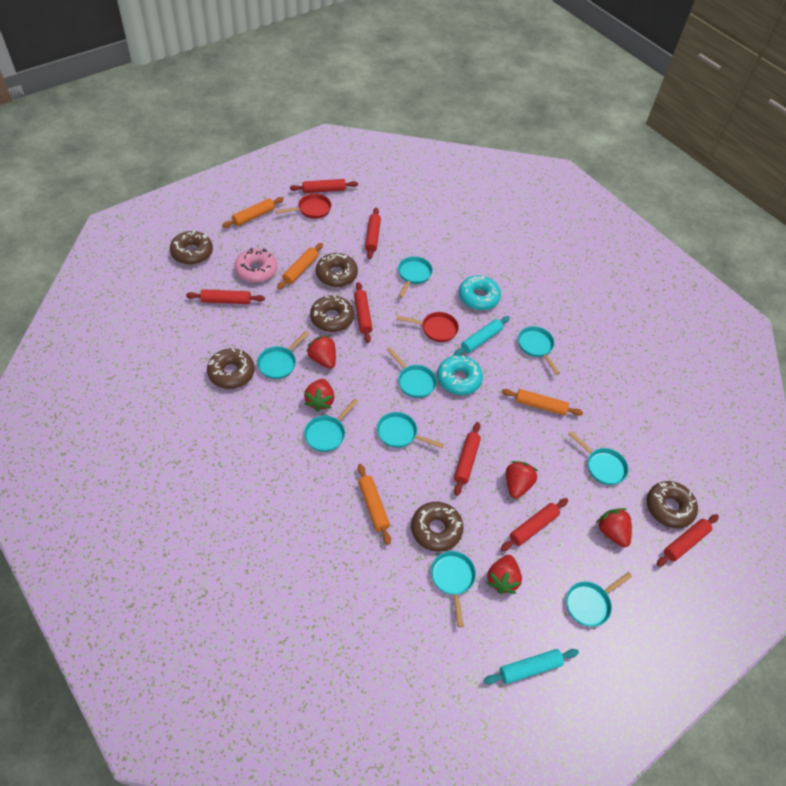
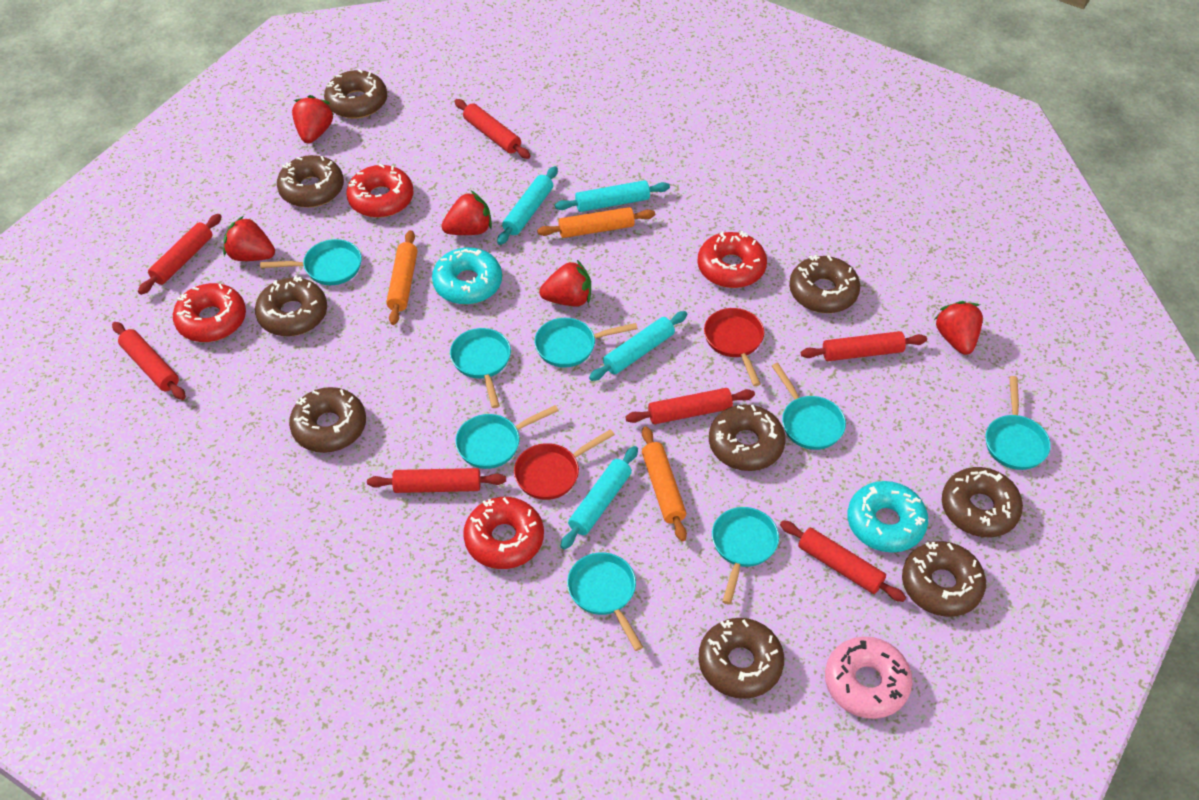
brown donut: 6 -> 9
orange rolling pin: 4 -> 3
red donut: 0 -> 4
turquoise pan: 9 -> 8
turquoise rolling pin: 2 -> 4

